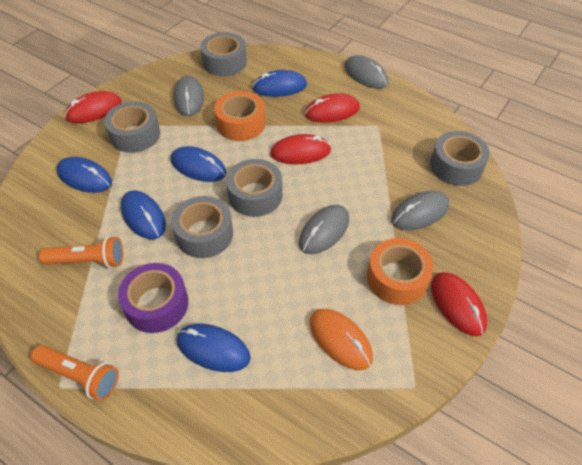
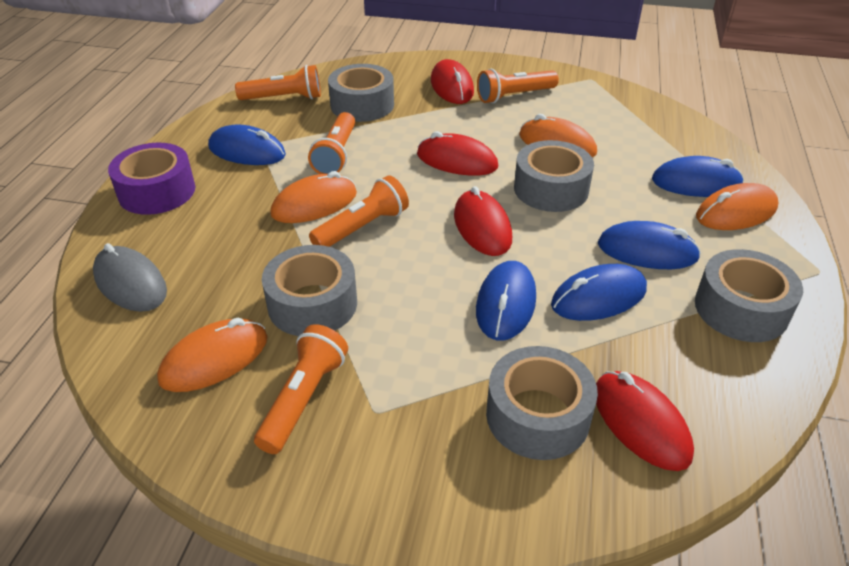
grey mouse: 4 -> 1
orange flashlight: 2 -> 5
orange mouse: 1 -> 4
orange tape: 2 -> 0

